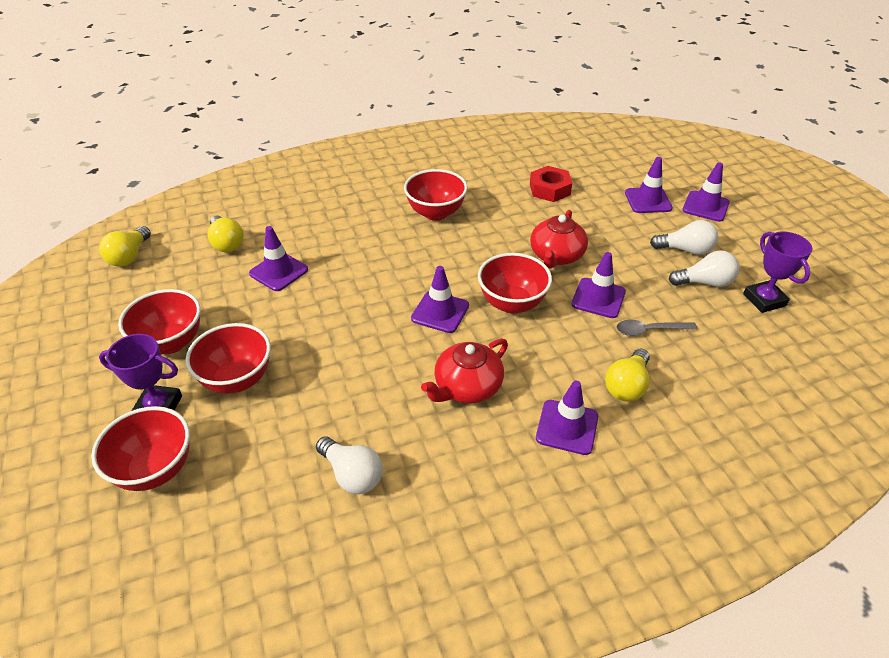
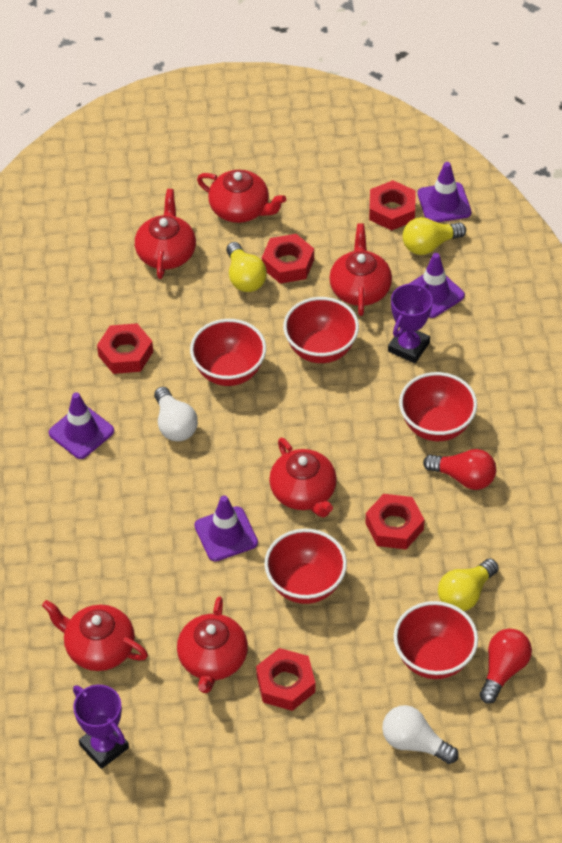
grey spoon: 1 -> 0
purple traffic cone: 6 -> 4
red light bulb: 0 -> 2
red nut: 1 -> 5
red teapot: 2 -> 6
white light bulb: 3 -> 2

